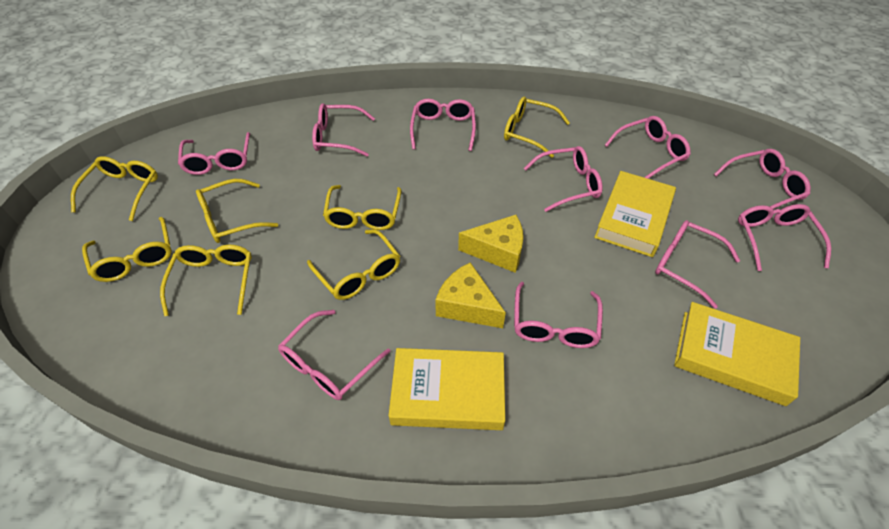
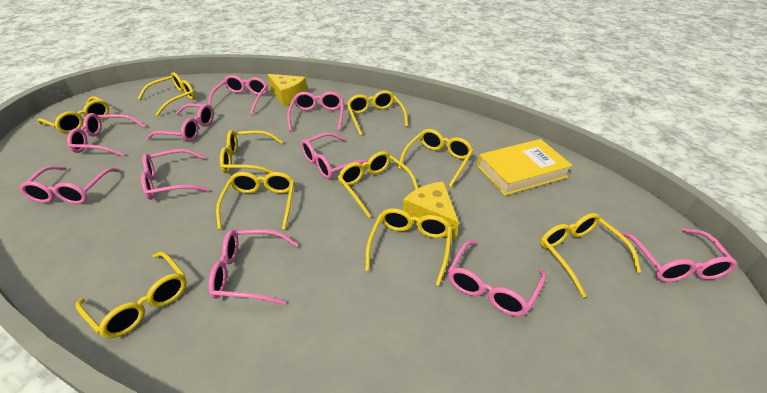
yellow book: 3 -> 1
yellow glasses: 7 -> 10

